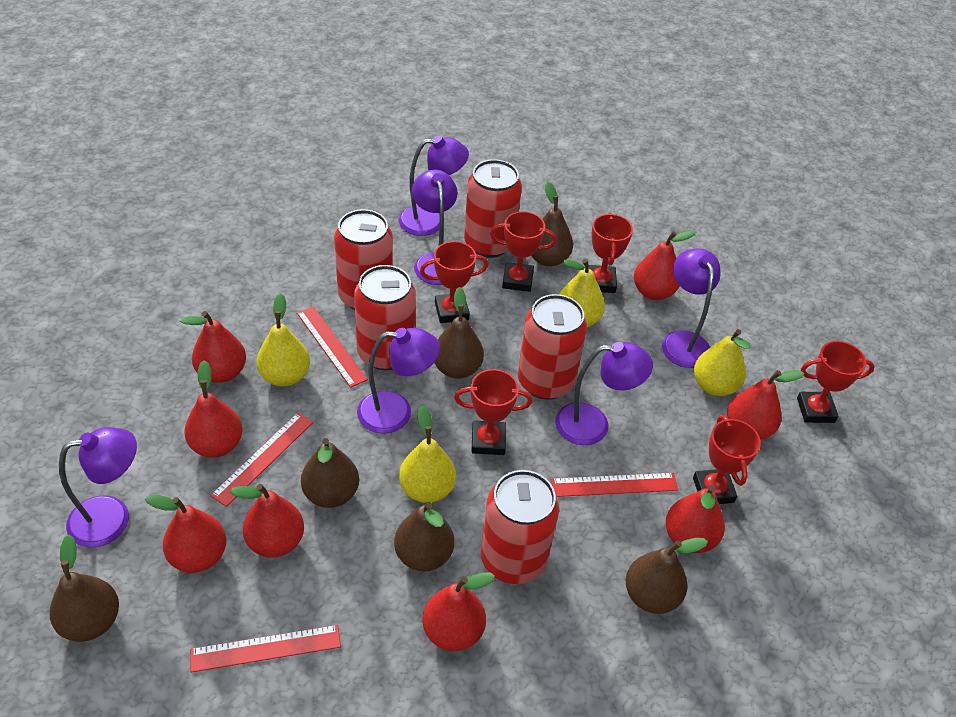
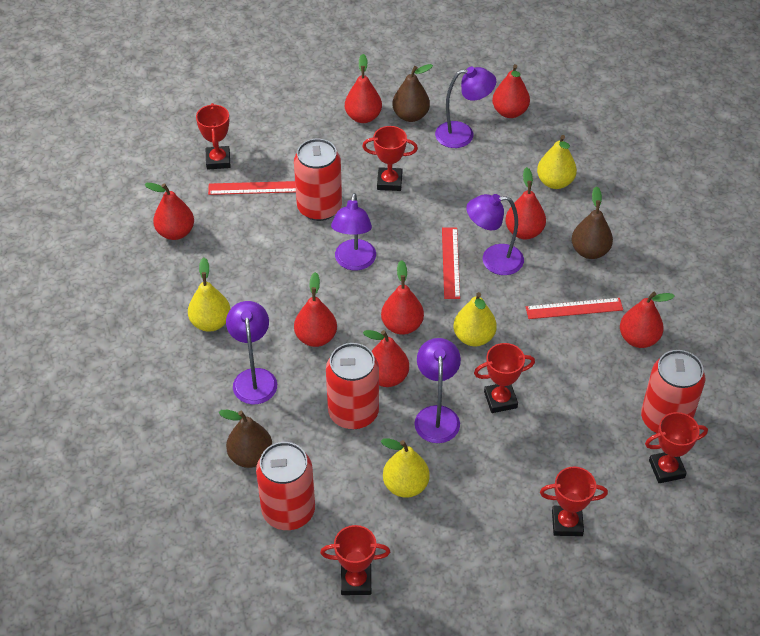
brown pear: 6 -> 3
purple lamp: 6 -> 5
red can: 5 -> 4
red ruler: 4 -> 3

